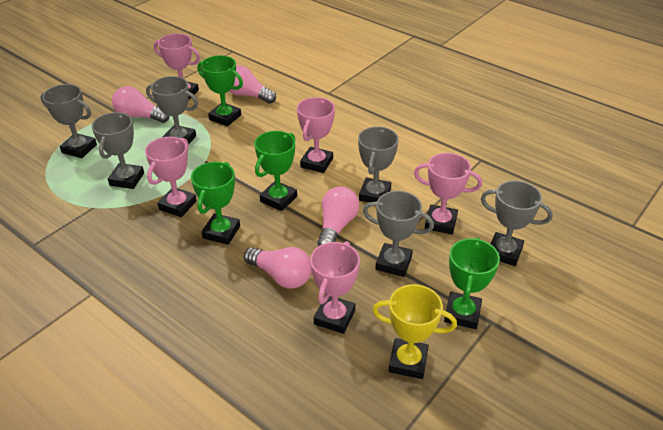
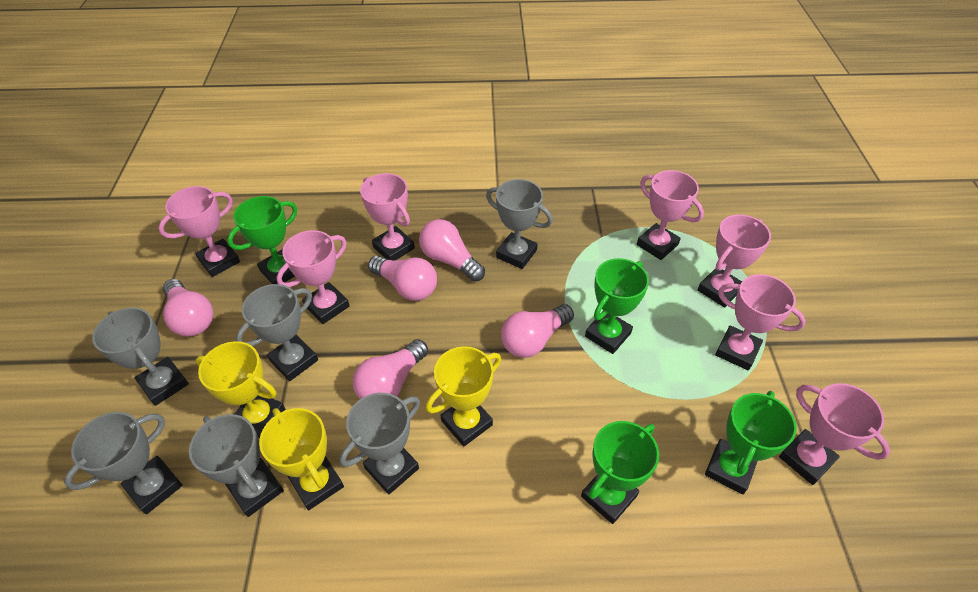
pink light bulb: 4 -> 5
pink trophy: 5 -> 7
yellow trophy: 1 -> 3

